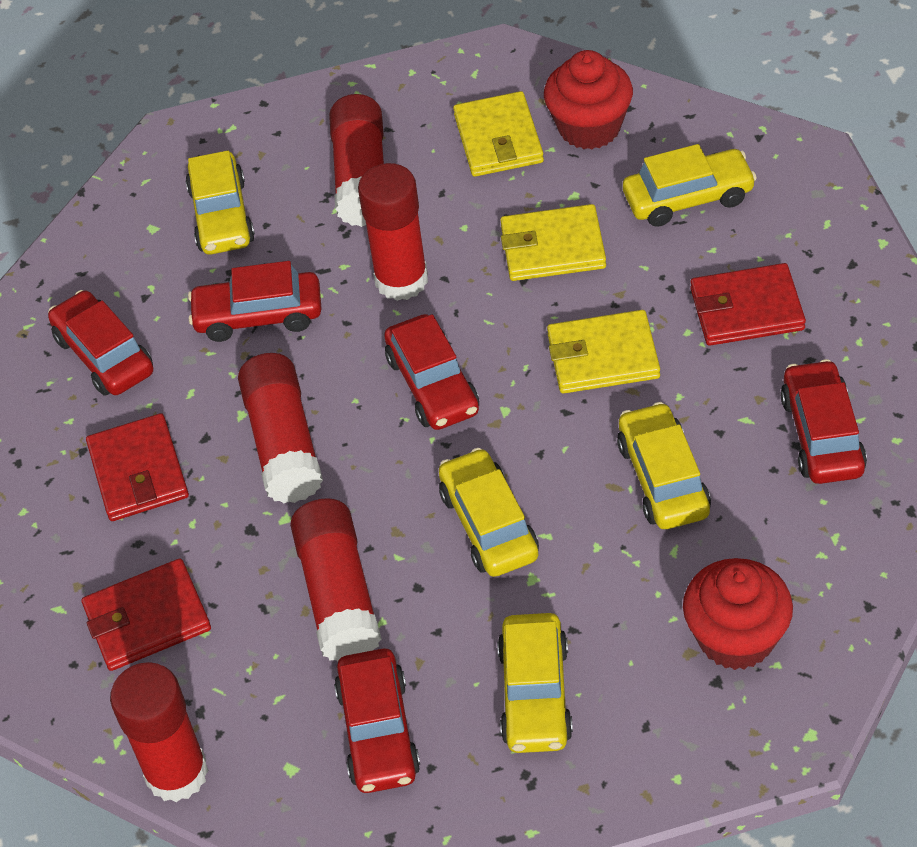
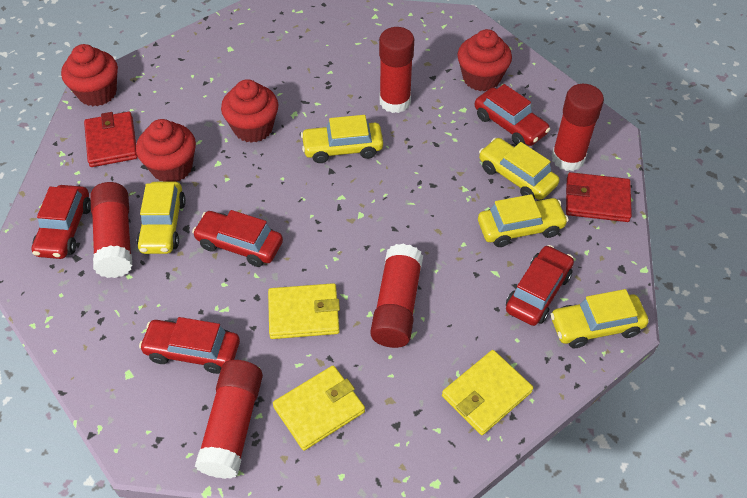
red cupcake: 2 -> 4
red wallet: 3 -> 2

